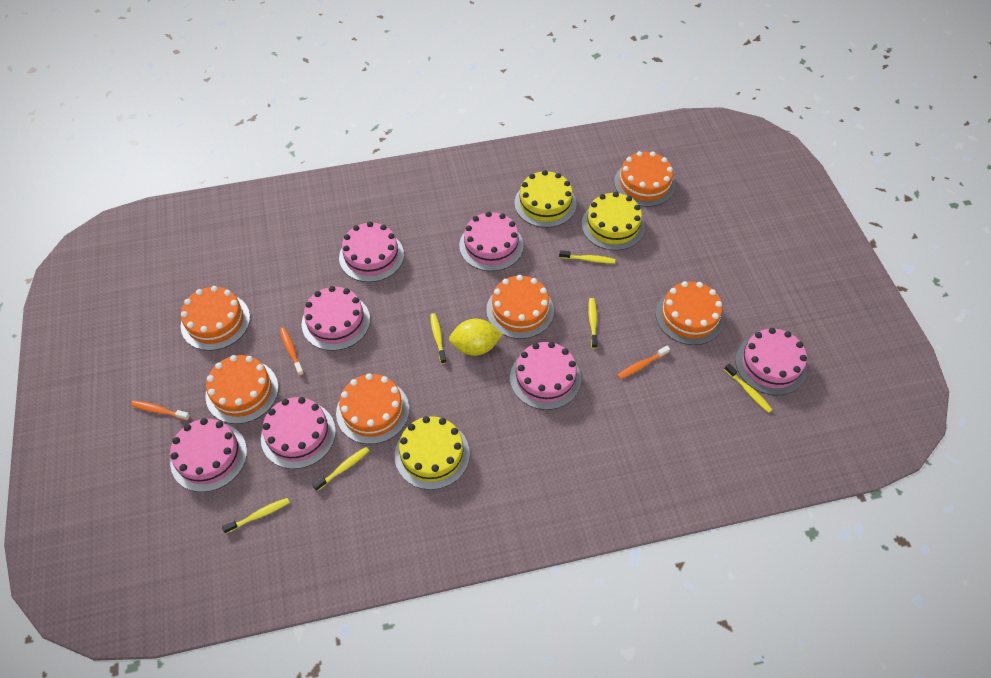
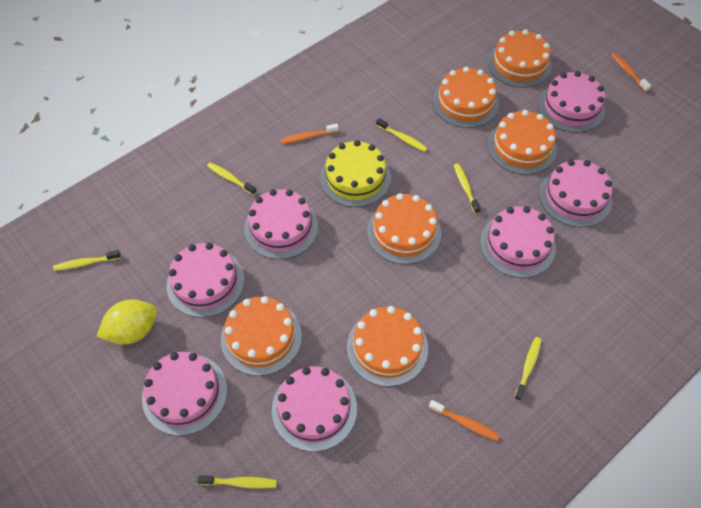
yellow cake: 3 -> 1

